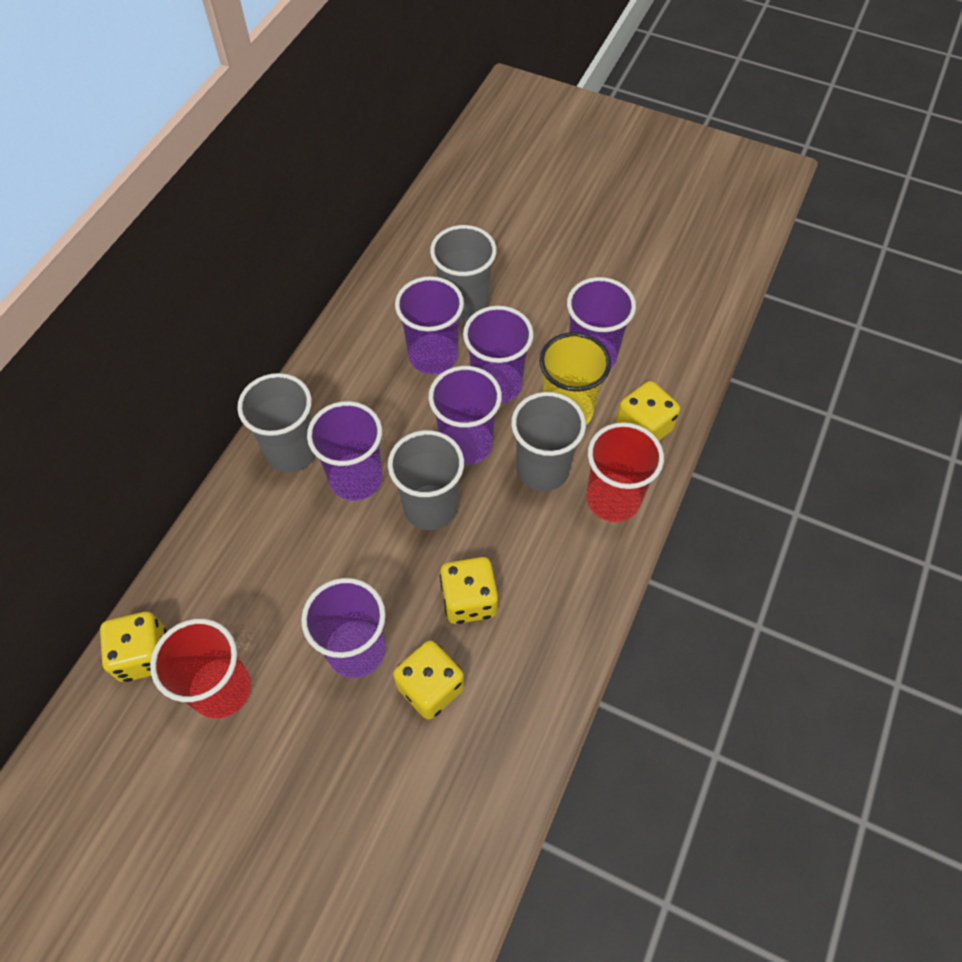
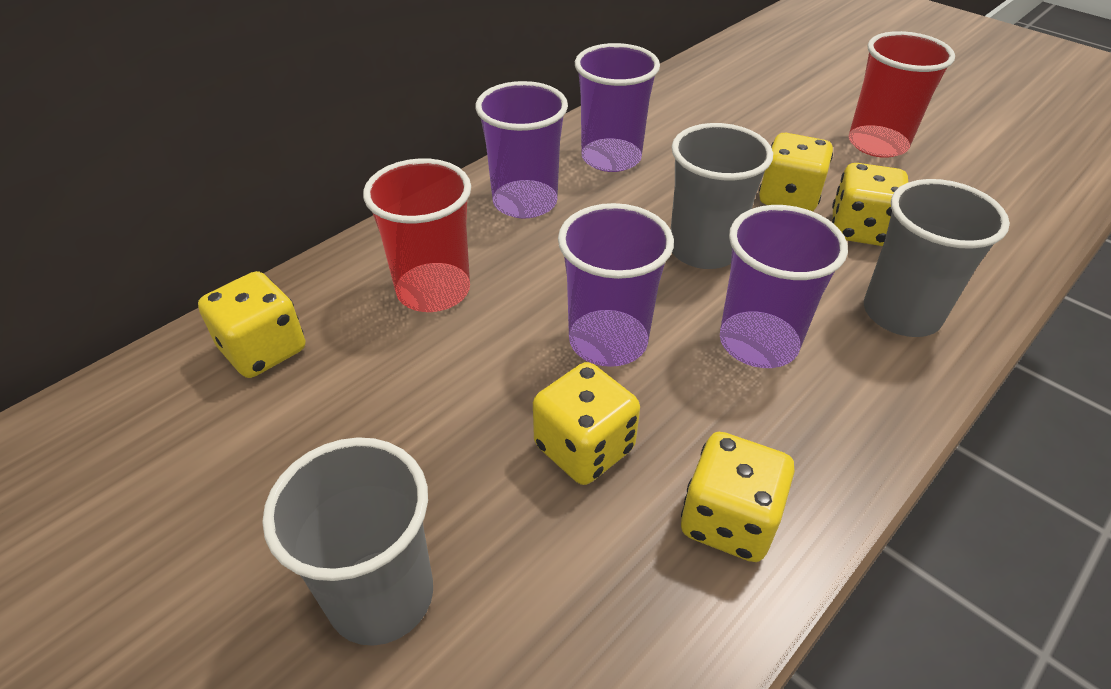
grey cup: 4 -> 3
purple cup: 6 -> 4
yellow cup: 1 -> 0
yellow dice: 4 -> 5

